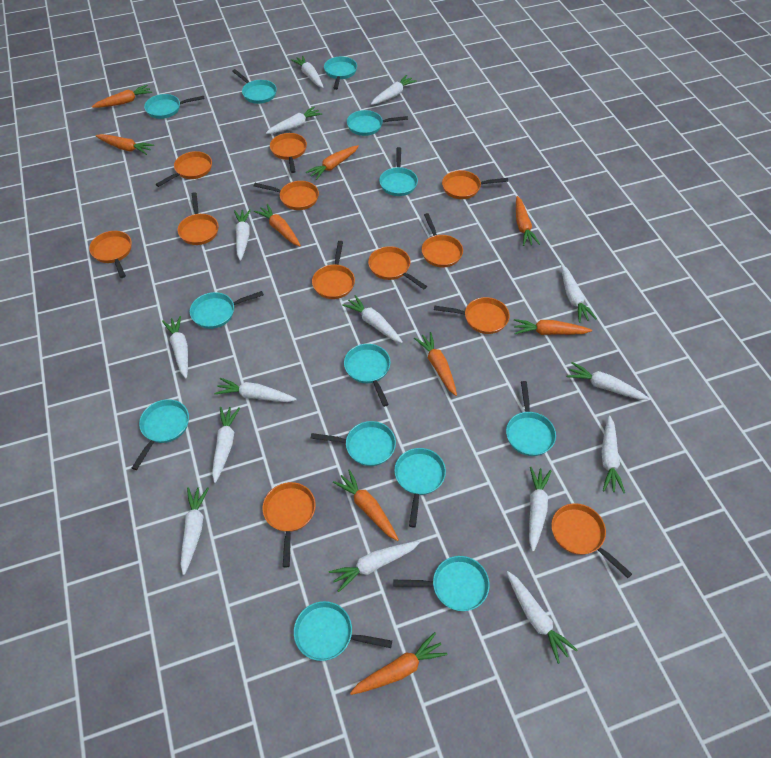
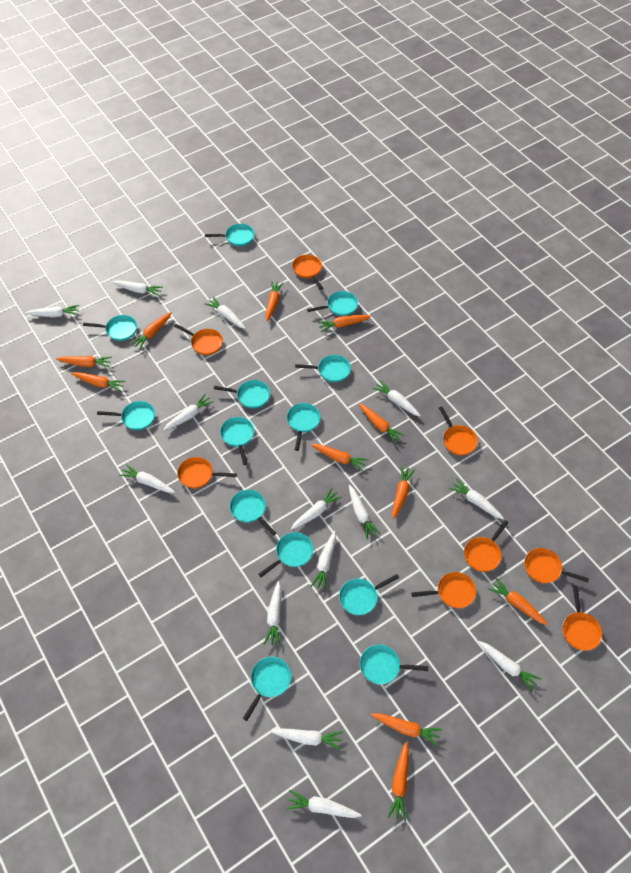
orange carrot: 9 -> 11
orange pan: 12 -> 8
white carrot: 15 -> 14

